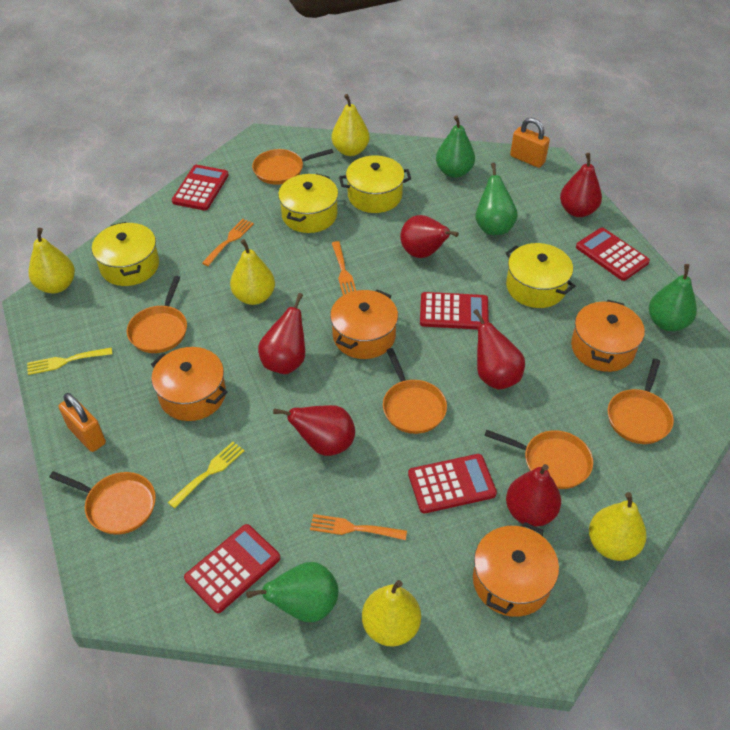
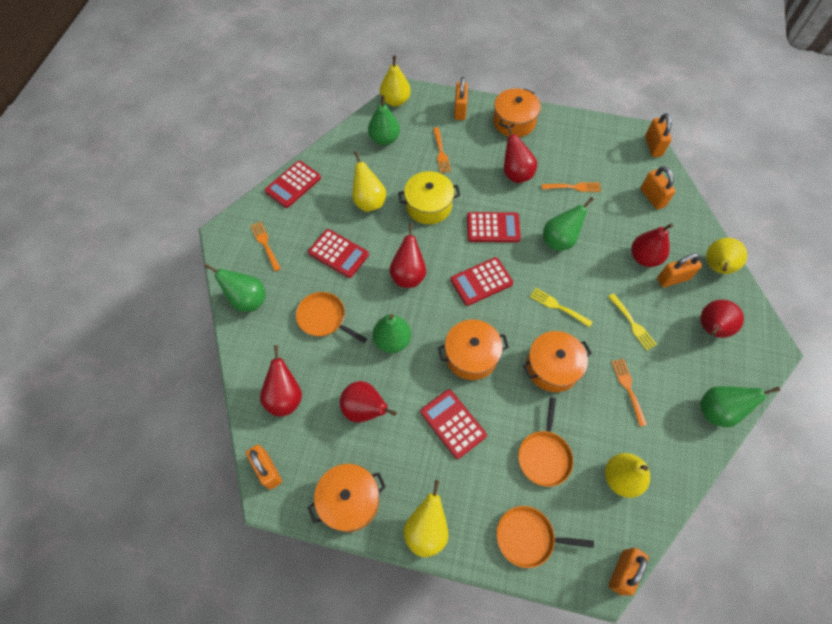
green pear: 4 -> 5
orange fork: 3 -> 4
orange padlock: 2 -> 6
orange pan: 6 -> 3
yellow pot: 4 -> 1

